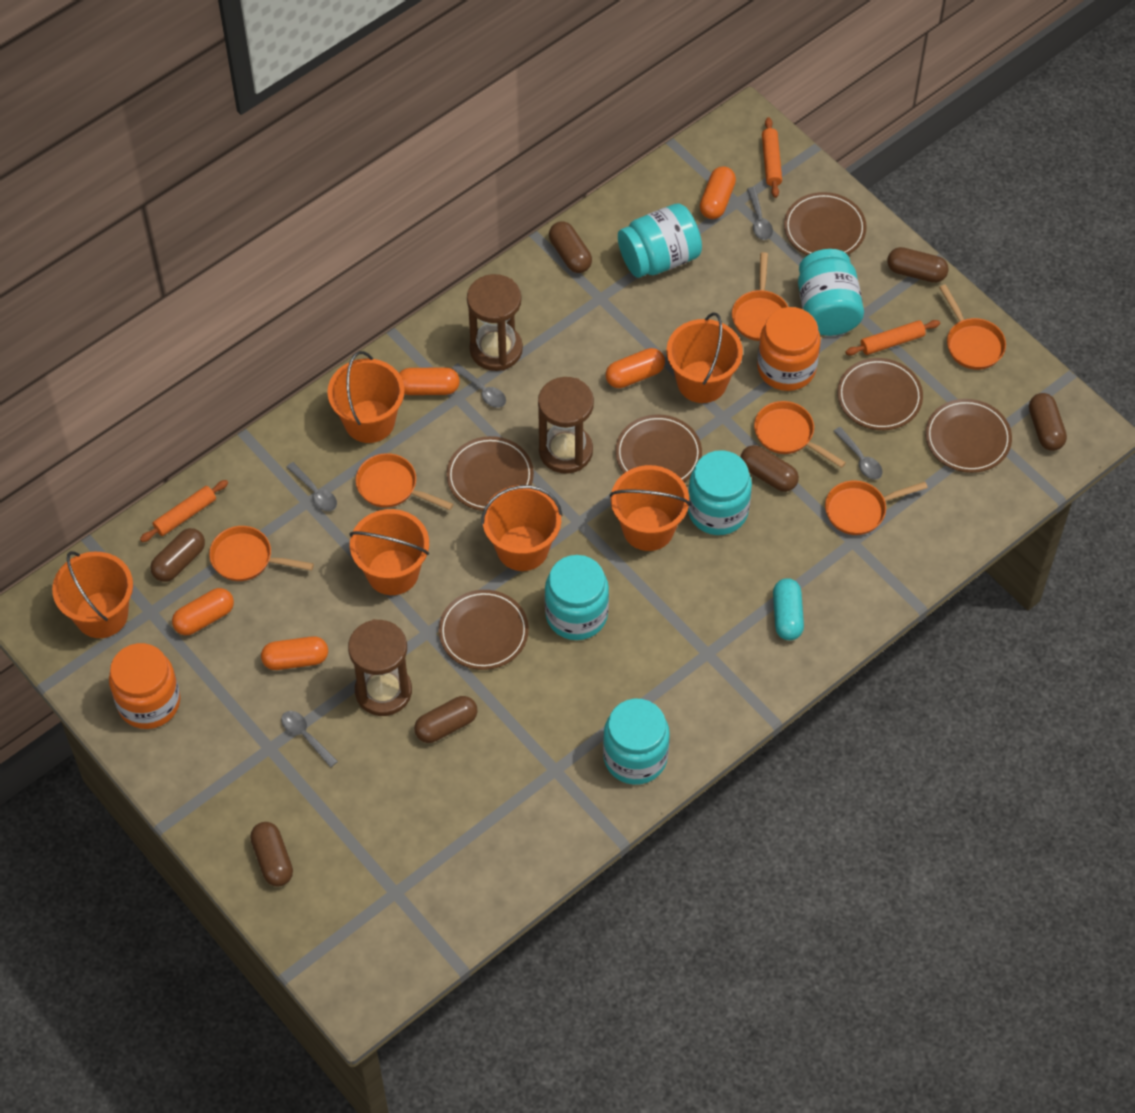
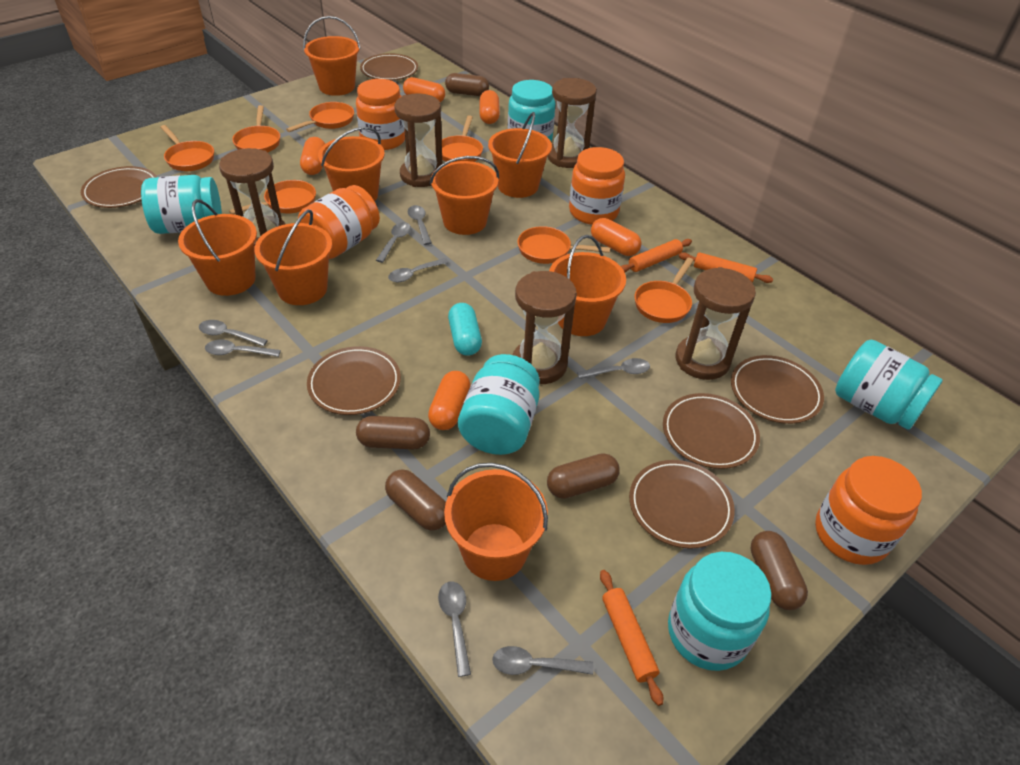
brown capsule: 7 -> 5
brown hourglass: 3 -> 5
grey spoon: 5 -> 8
orange bucket: 6 -> 8
orange jar: 2 -> 4
orange pan: 6 -> 7

